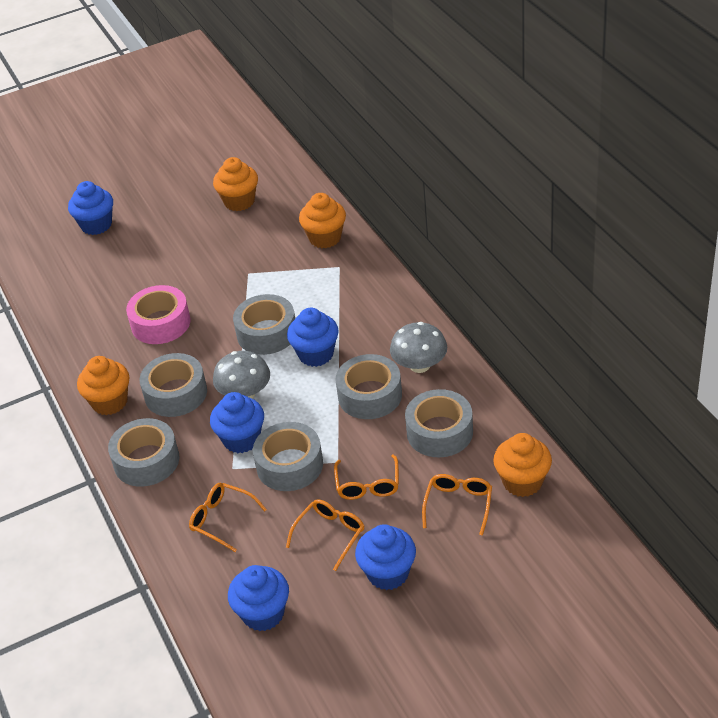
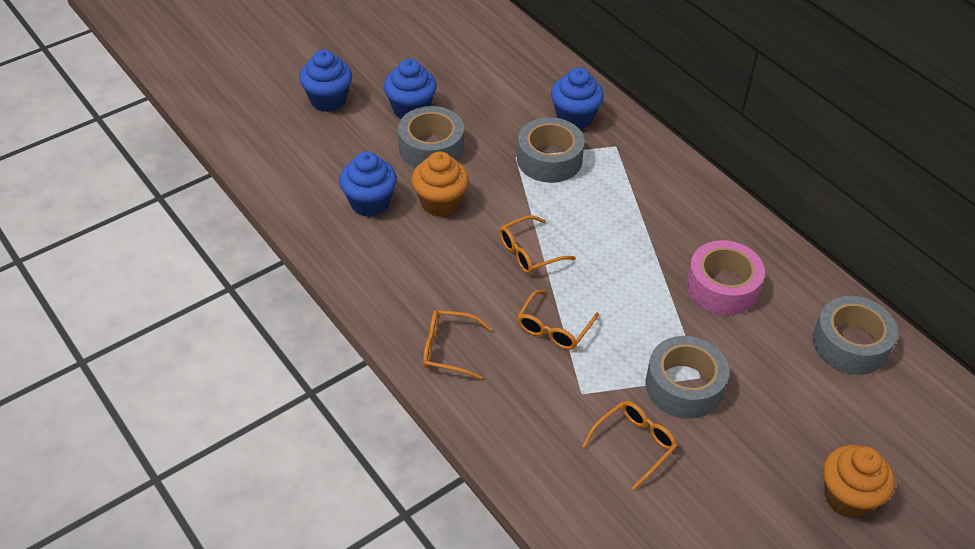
blue cupcake: 5 -> 4
grey mushroom: 2 -> 0
grey tape: 6 -> 4
orange cupcake: 4 -> 2

